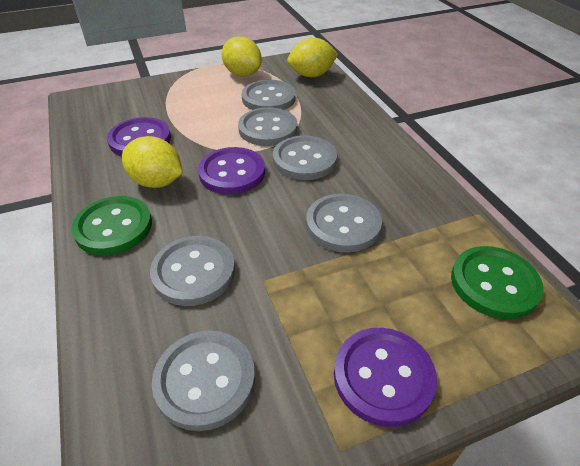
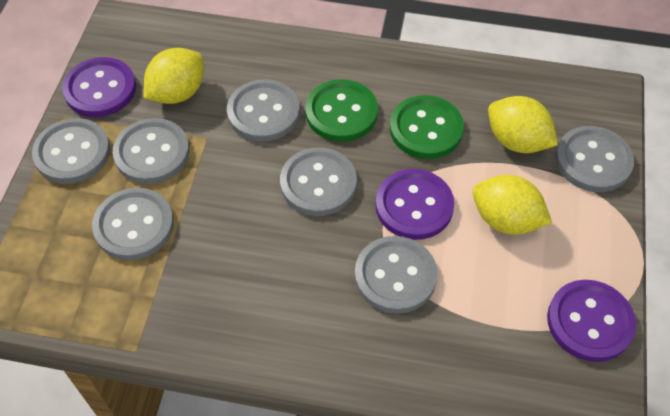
grey button: 6 -> 7

